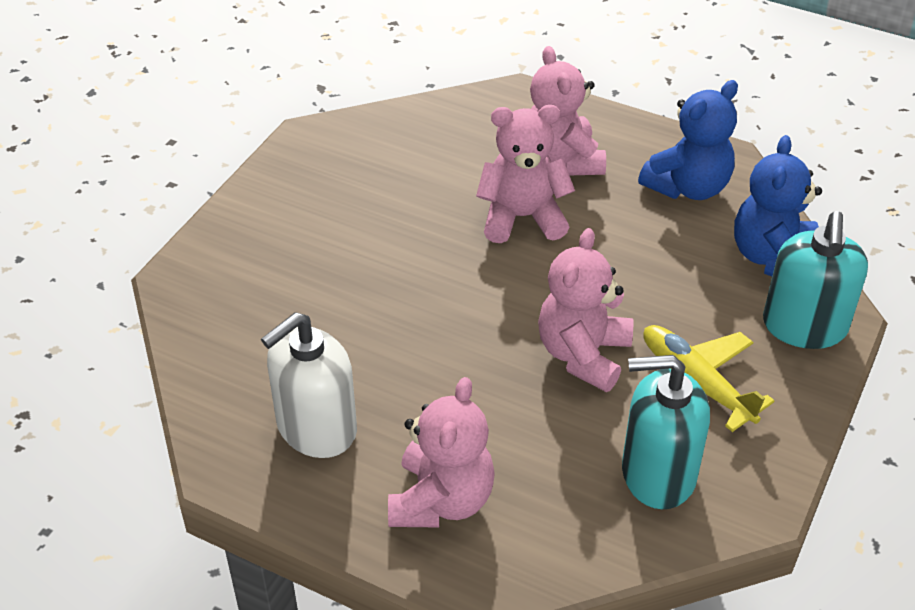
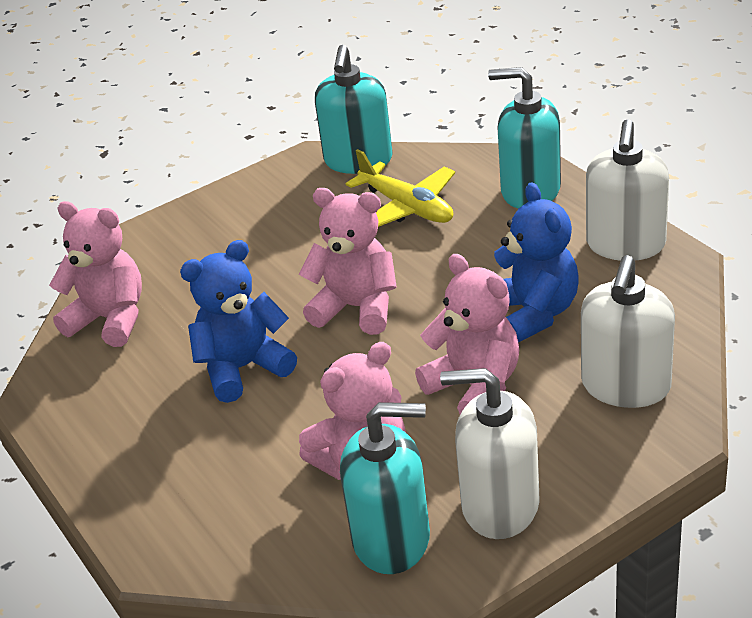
turquoise soap dispenser: 2 -> 3
white soap dispenser: 1 -> 3

